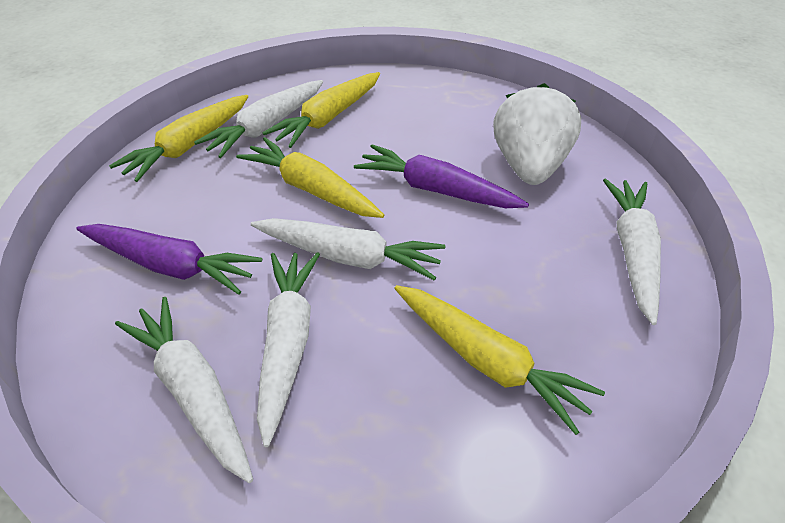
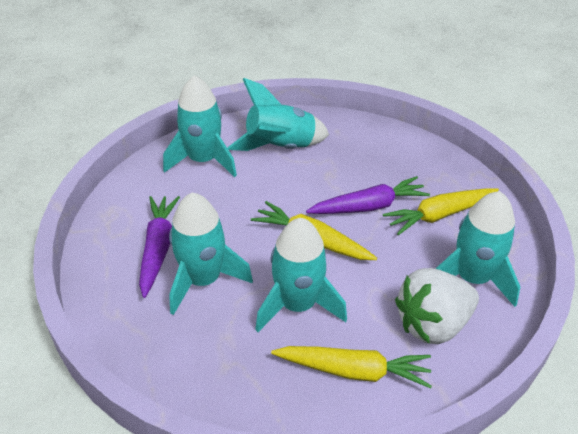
turquoise rocket: 0 -> 5
white carrot: 5 -> 0
yellow carrot: 4 -> 3

